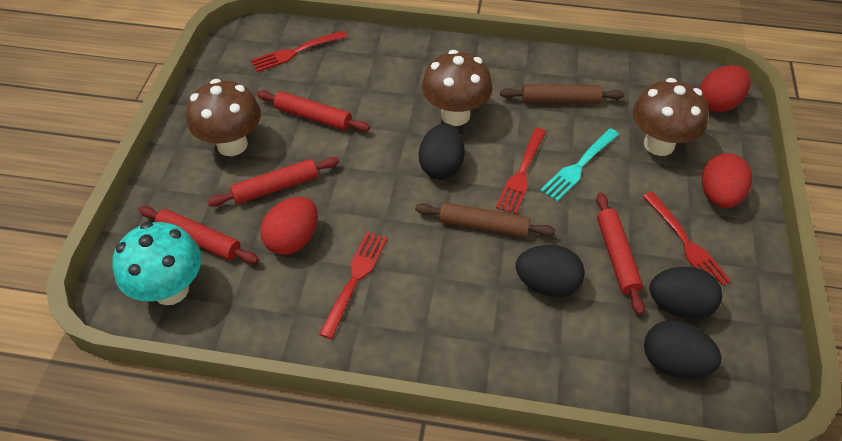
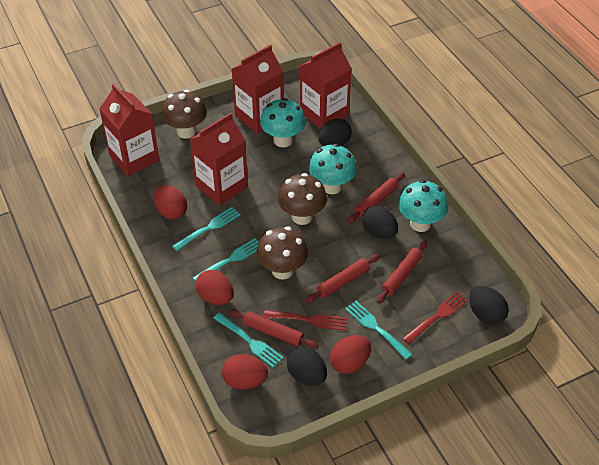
brown rolling pin: 2 -> 0
red carton: 0 -> 4
red egg: 3 -> 4
red fork: 4 -> 2
turquoise fork: 1 -> 4
turquoise mushroom: 1 -> 3

